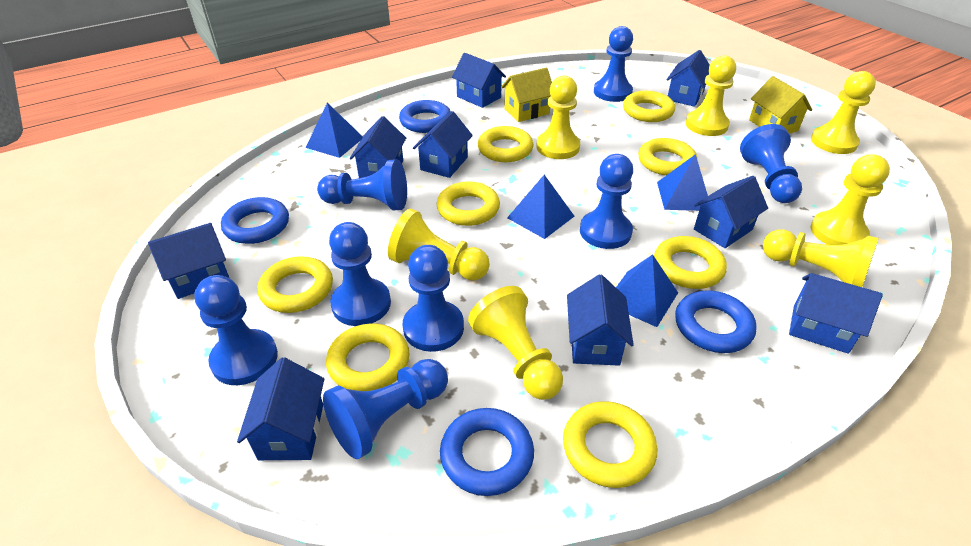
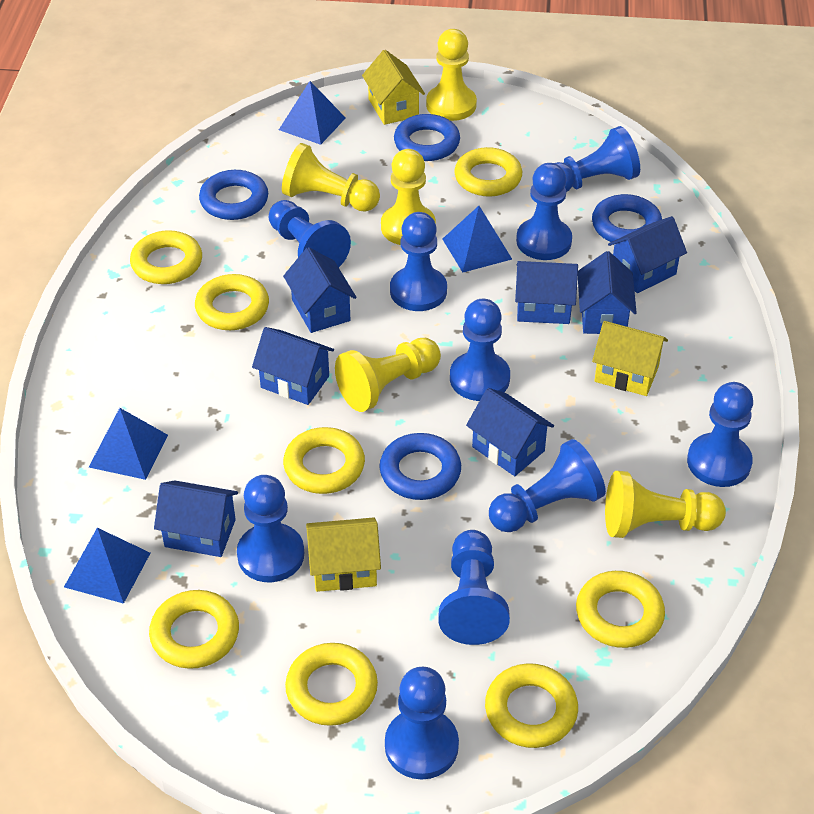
blue house: 9 -> 7
blue pawn: 8 -> 10
yellow house: 2 -> 3
yellow pawn: 7 -> 5

